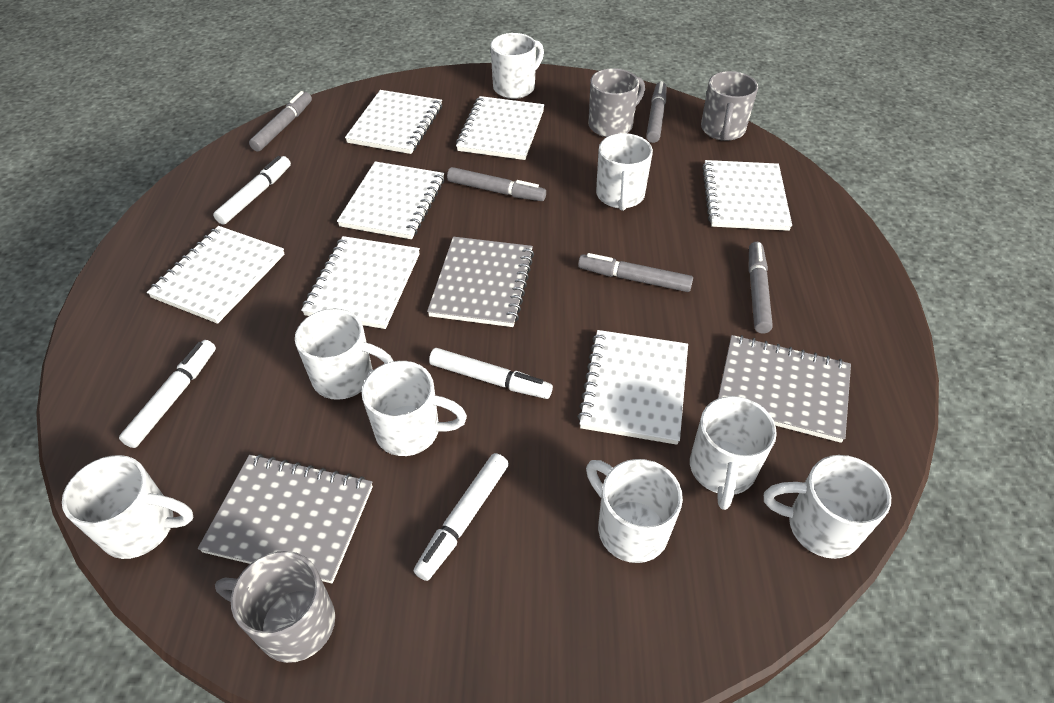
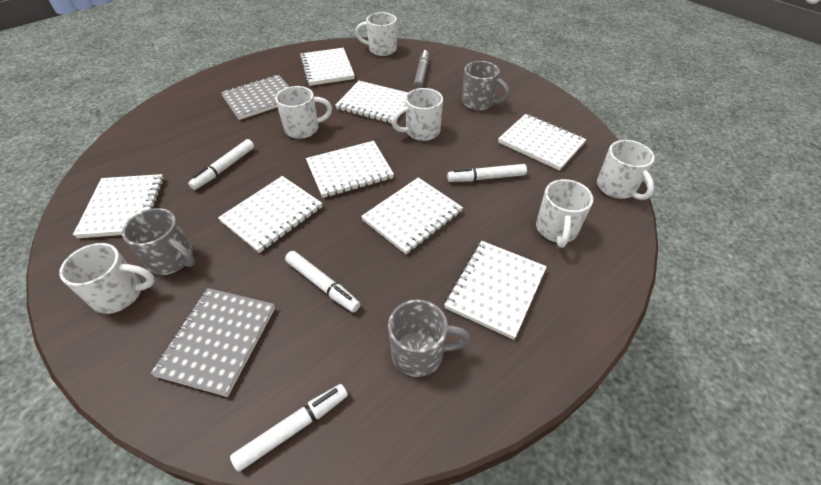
grey marker: 5 -> 1
grey notebook: 3 -> 2
white mug: 8 -> 6
white notebook: 7 -> 8

